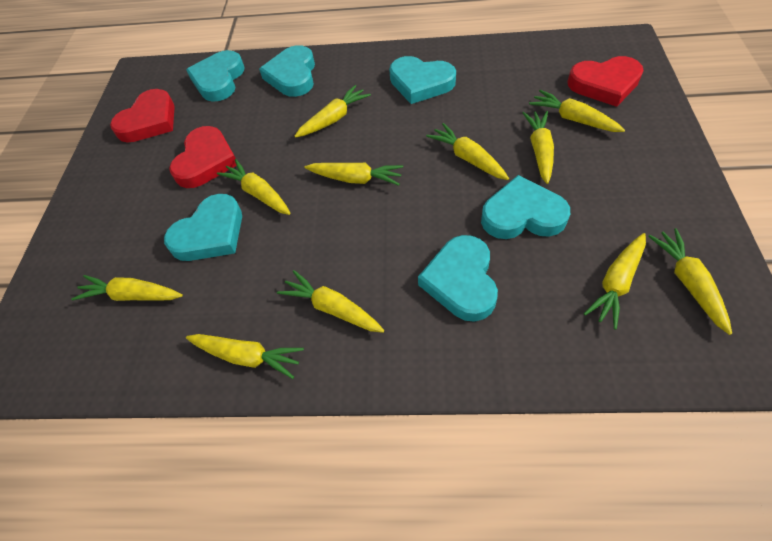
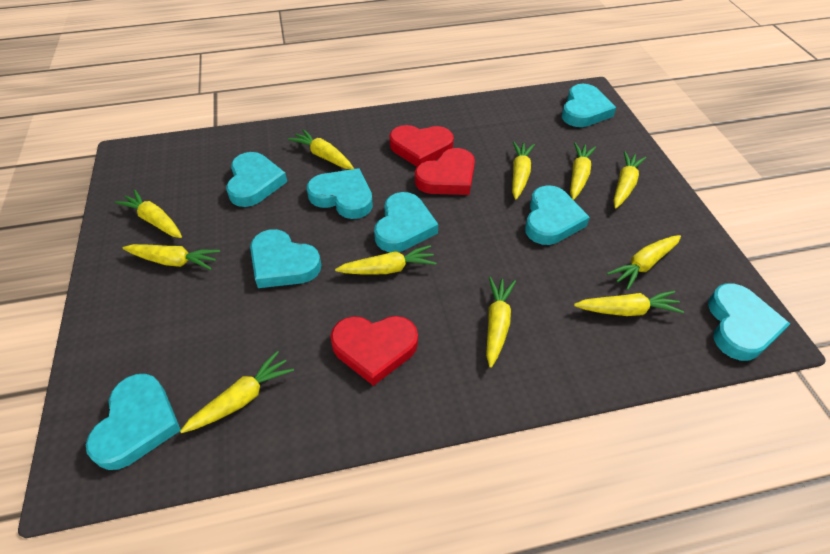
turquoise heart: 6 -> 8

